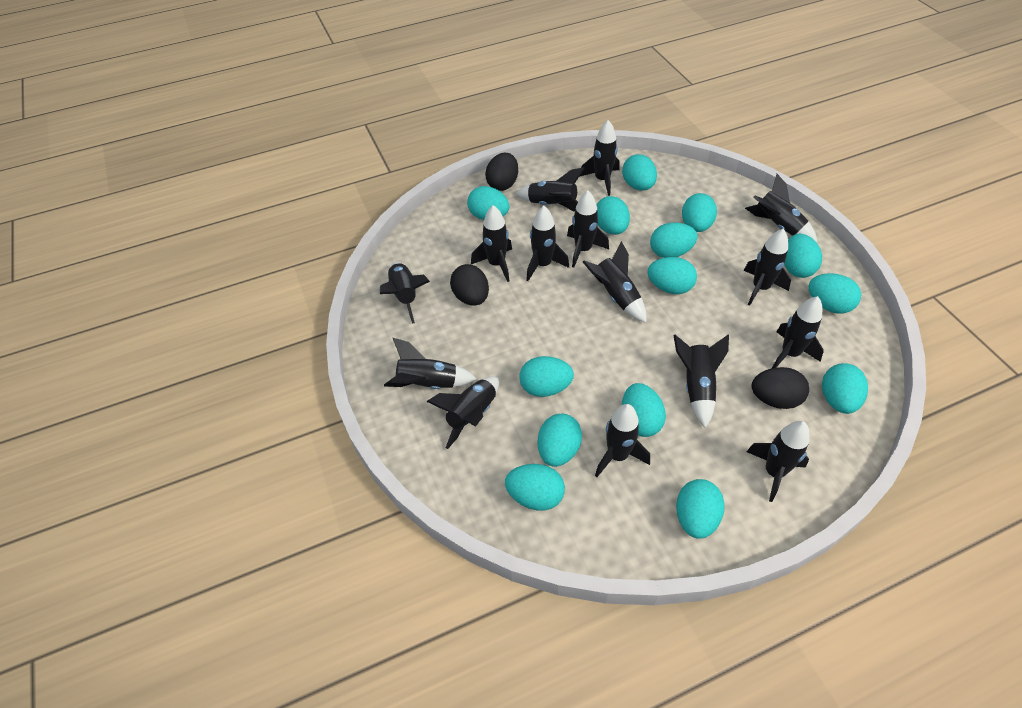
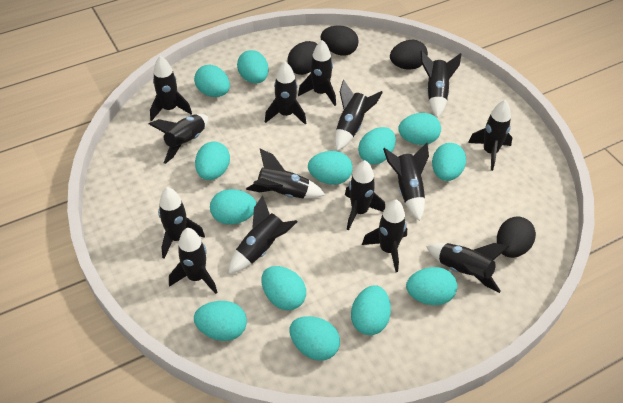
black egg: 3 -> 4
turquoise egg: 14 -> 13

